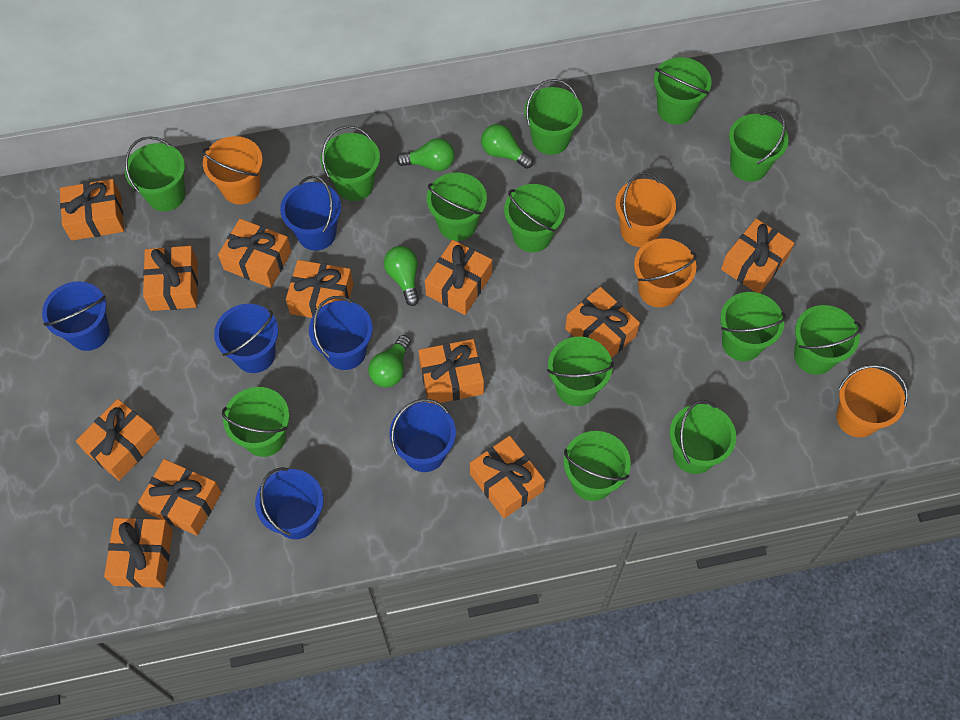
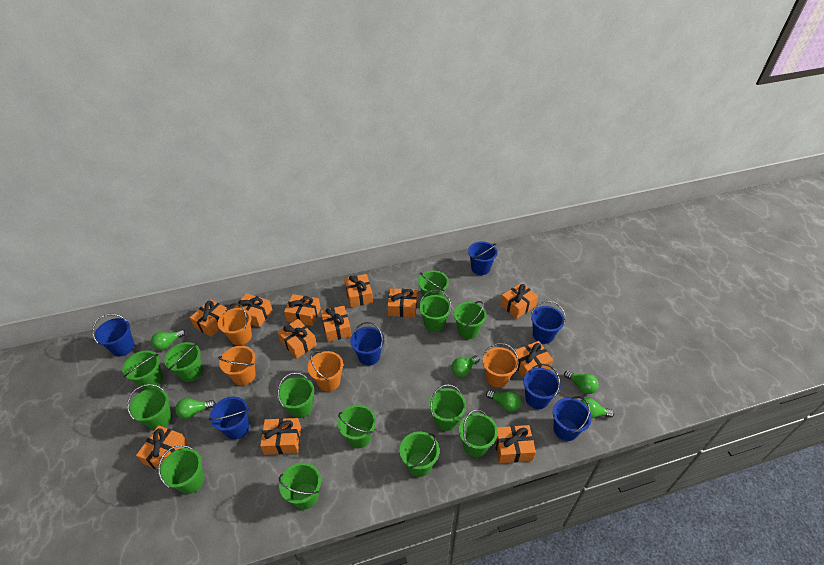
blue bucket: 6 -> 7
green light bulb: 4 -> 6

